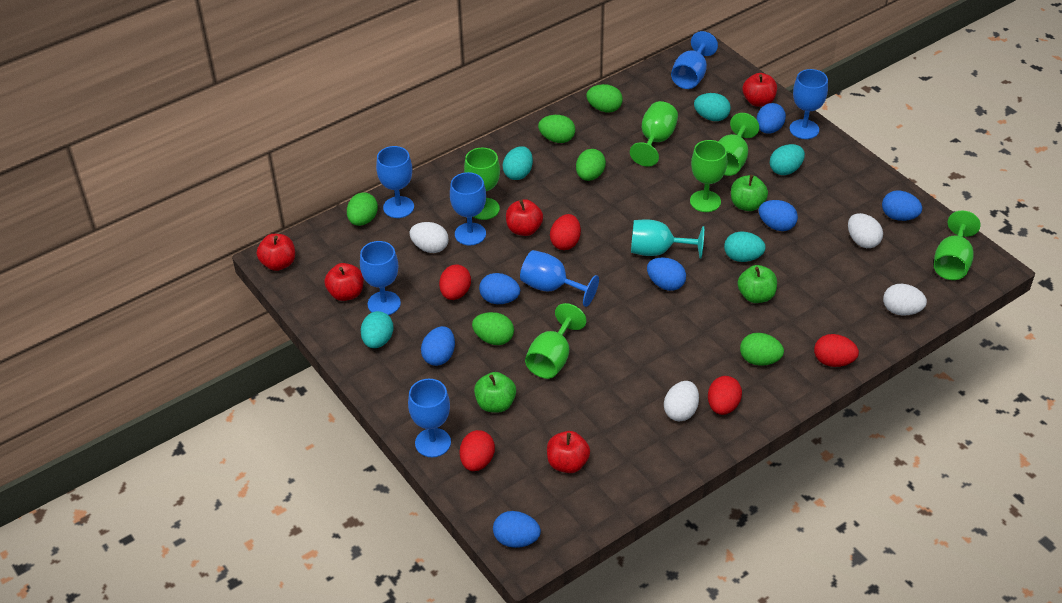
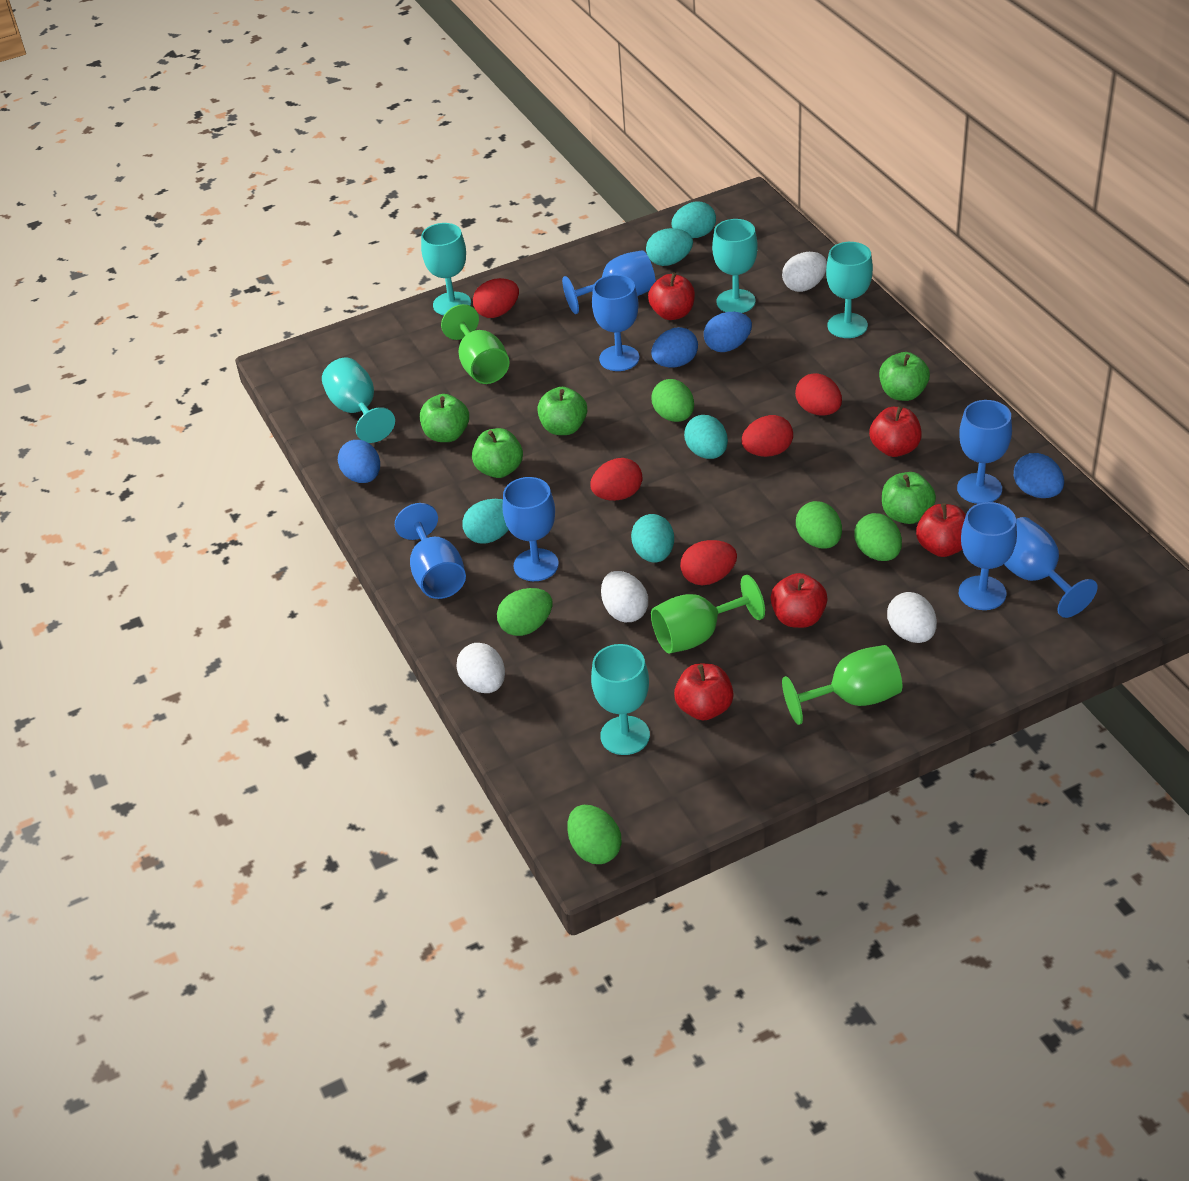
blue egg: 7 -> 4
green apple: 3 -> 5
green egg: 6 -> 5
green goblet: 6 -> 3
turquoise goblet: 1 -> 5

